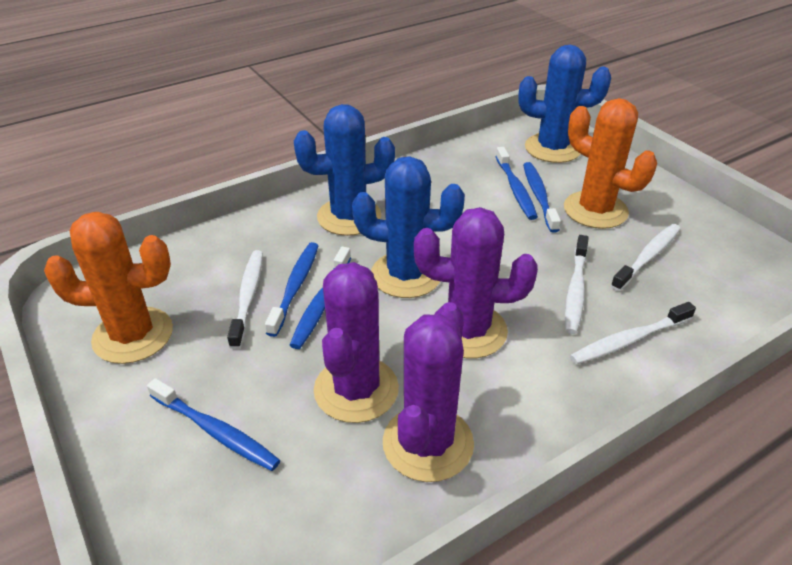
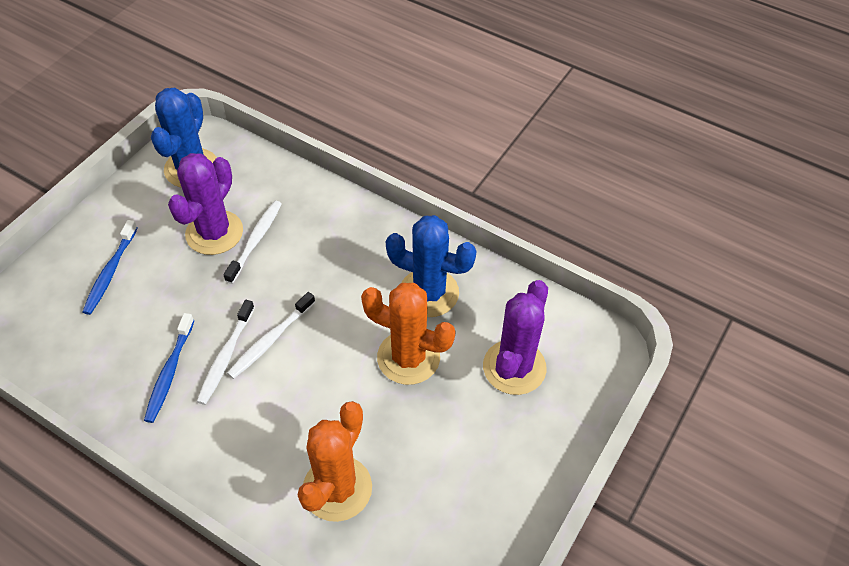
blue cactus: 3 -> 2
blue toothbrush: 5 -> 2
purple cactus: 3 -> 2
white toothbrush: 4 -> 3

